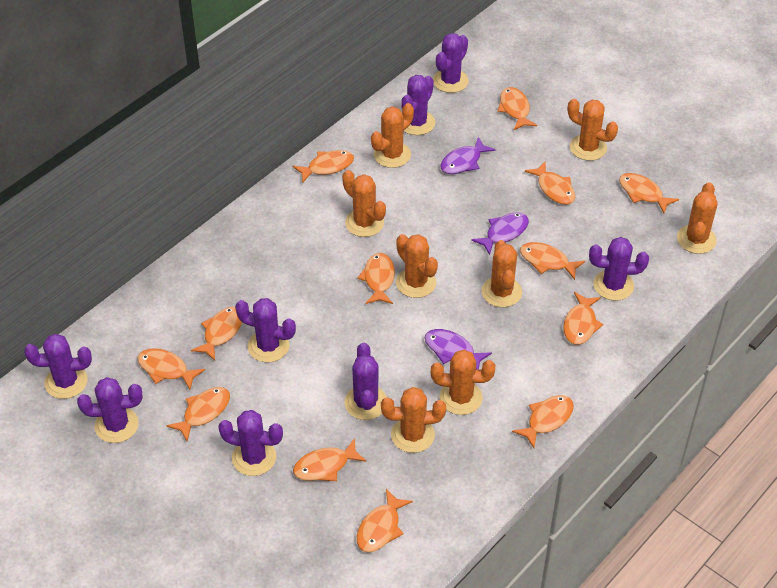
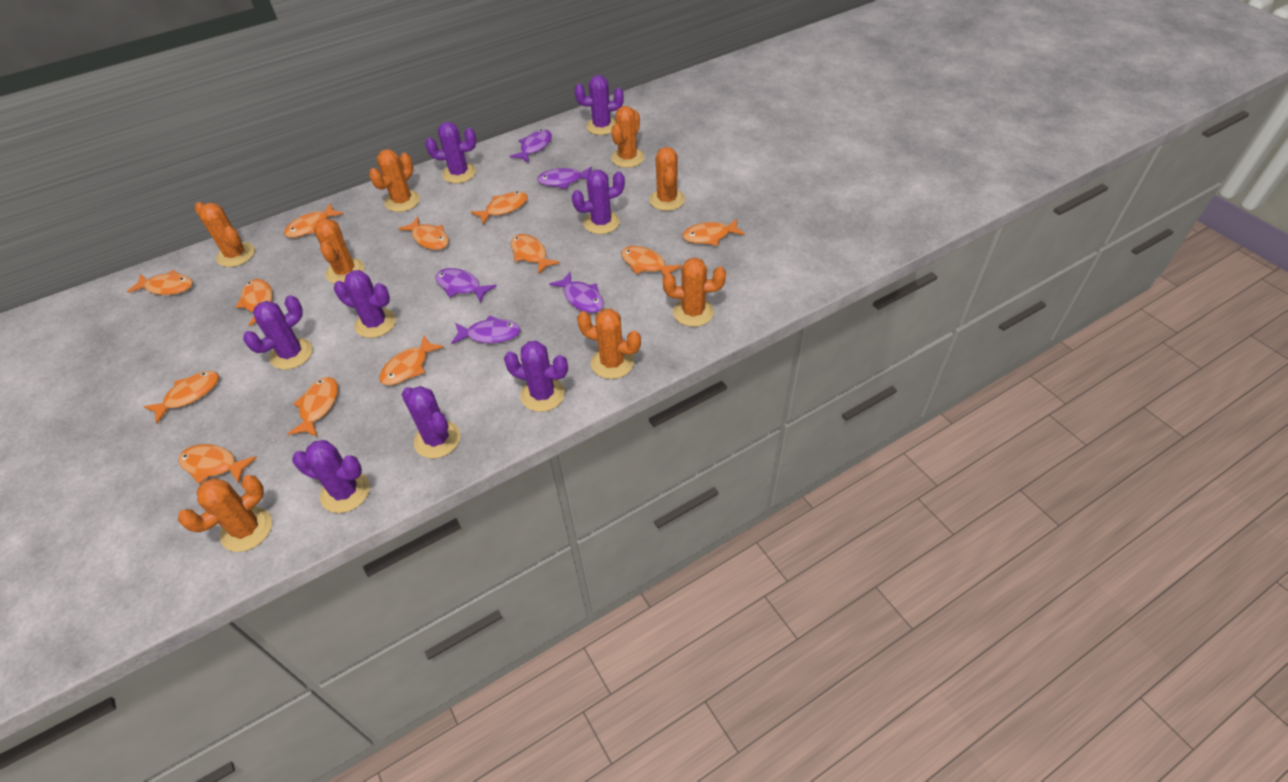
orange fish: 13 -> 12
purple fish: 3 -> 5

